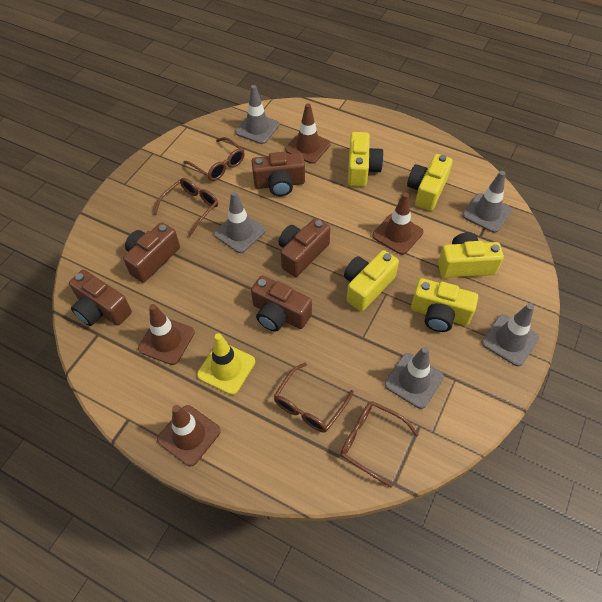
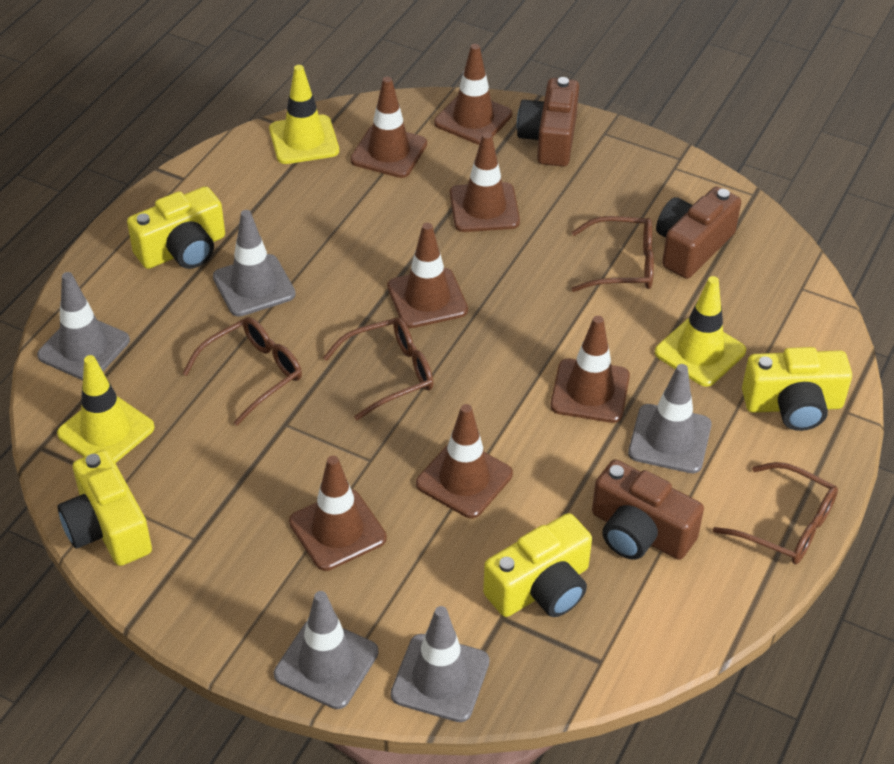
brown camera: 5 -> 3
brown traffic cone: 4 -> 7
yellow camera: 5 -> 4
yellow traffic cone: 1 -> 3

